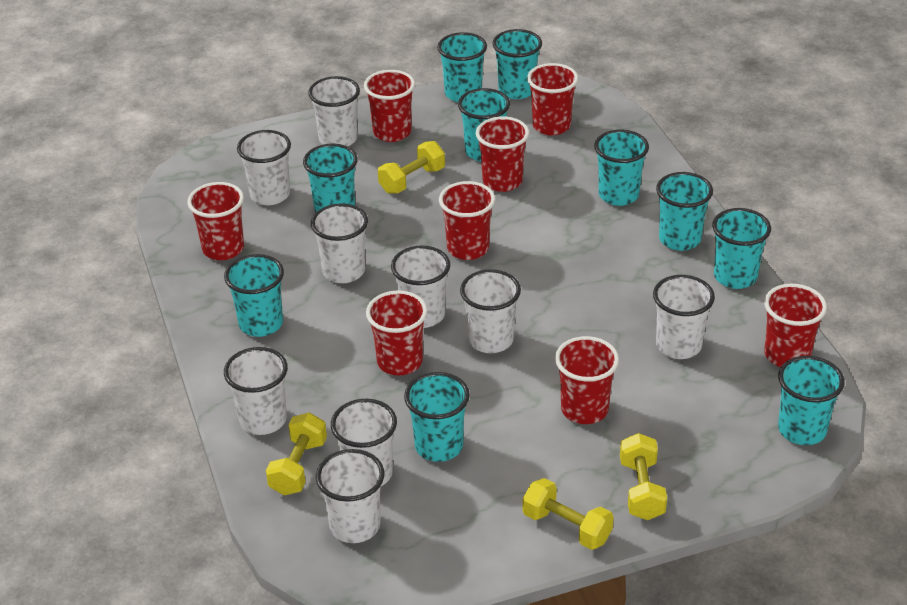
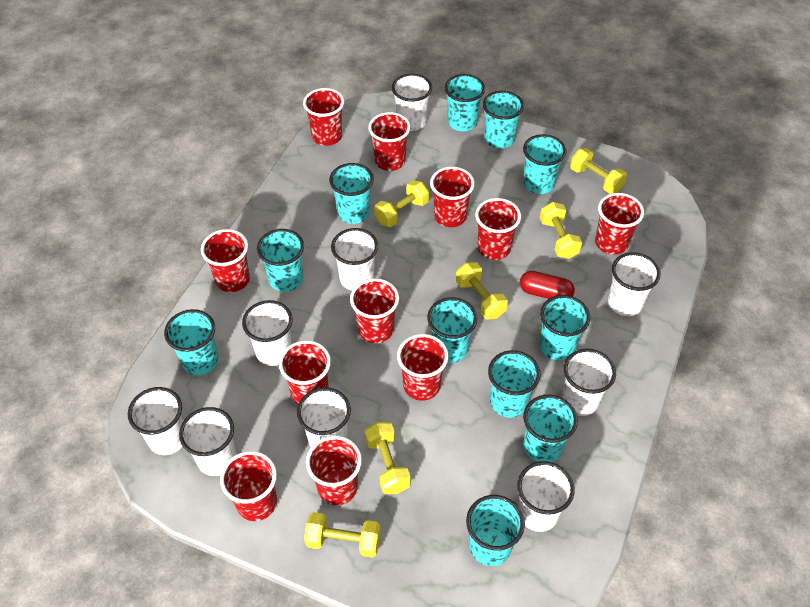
red capsule: 0 -> 1
red cup: 8 -> 11
turquoise cup: 10 -> 11
yellow dumbbell: 4 -> 6

